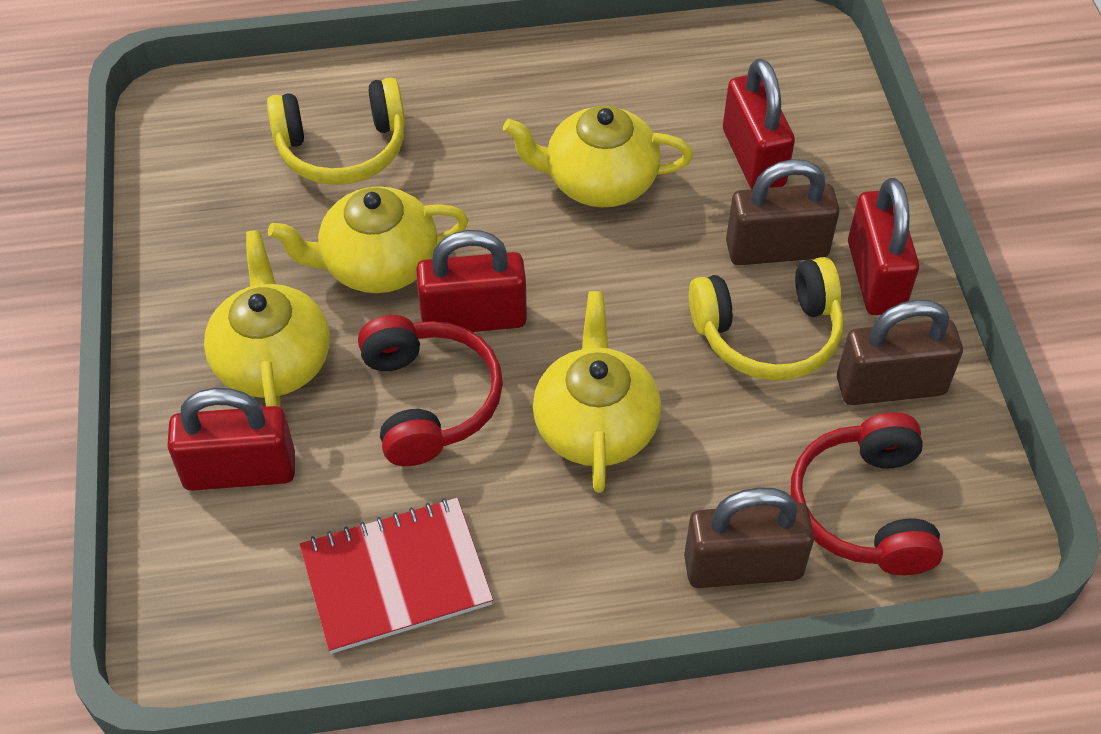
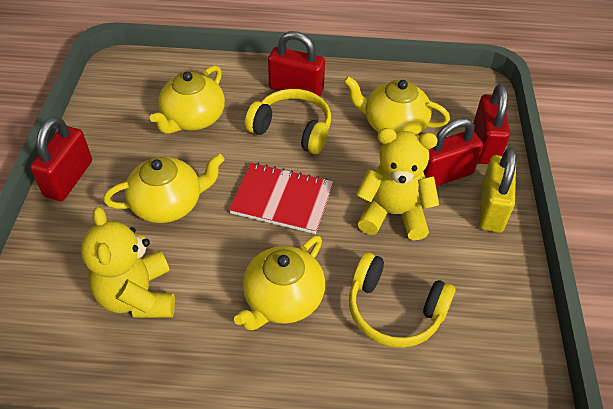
brown padlock: 3 -> 0
red headphones: 2 -> 0
yellow padlock: 0 -> 1
yellow teddy bear: 0 -> 2

